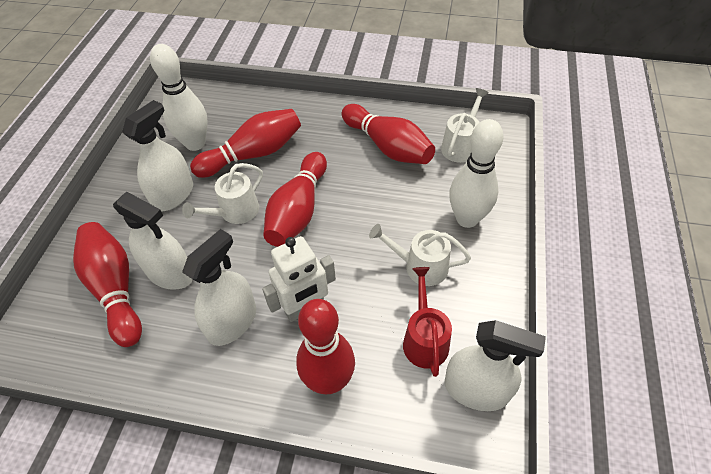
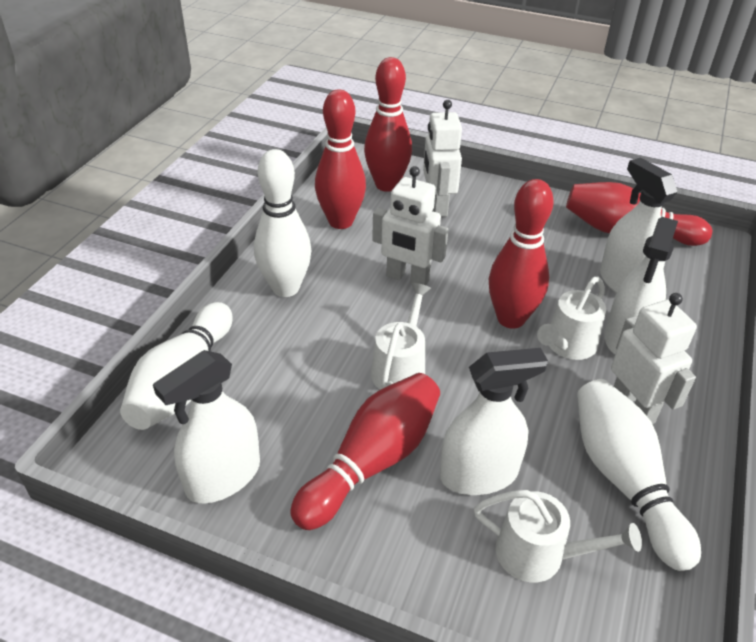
red watering can: 1 -> 0
white bowling pin: 2 -> 3
white robot: 1 -> 3

